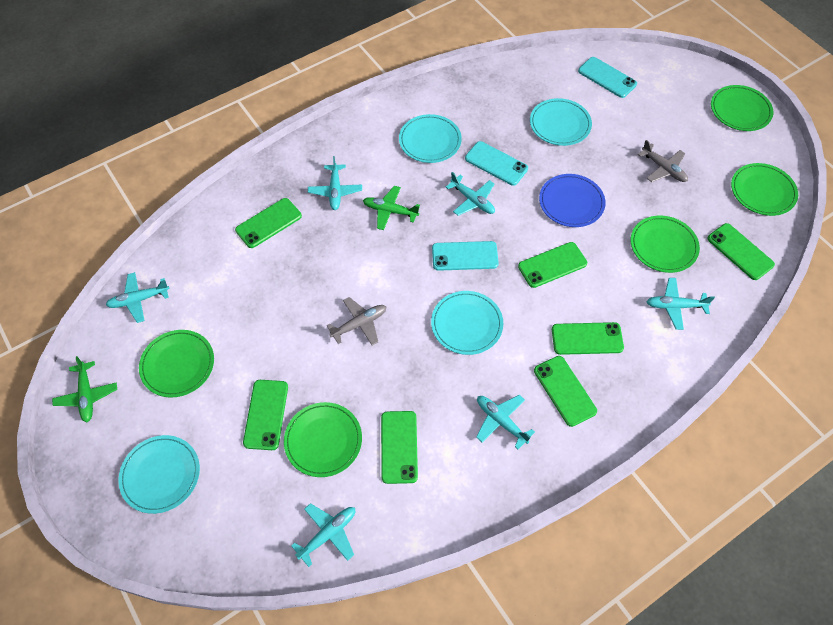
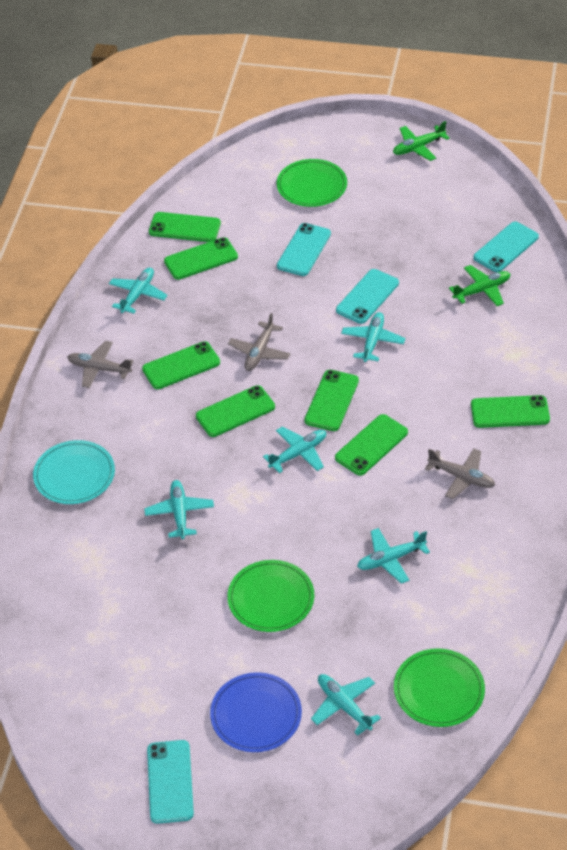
green plate: 5 -> 3
grey plane: 2 -> 3
turquoise phone: 3 -> 4
turquoise plate: 4 -> 1

